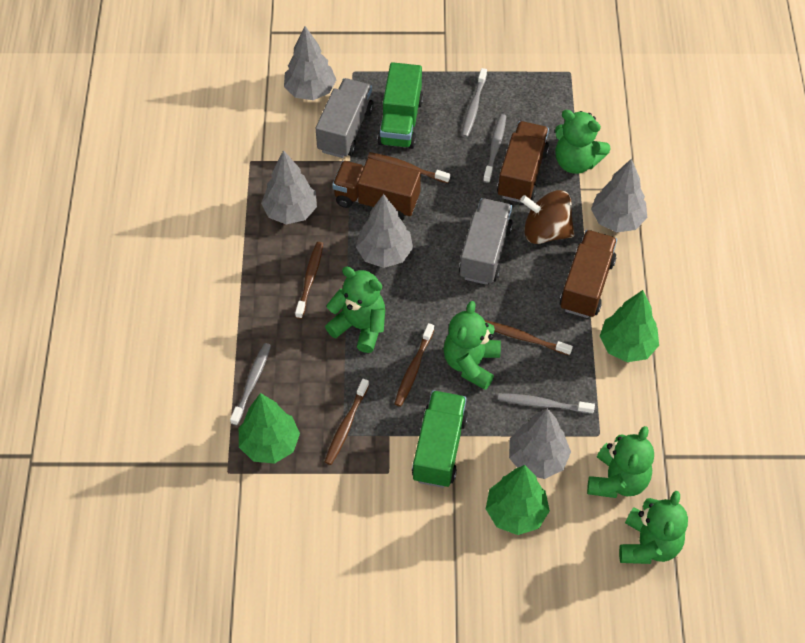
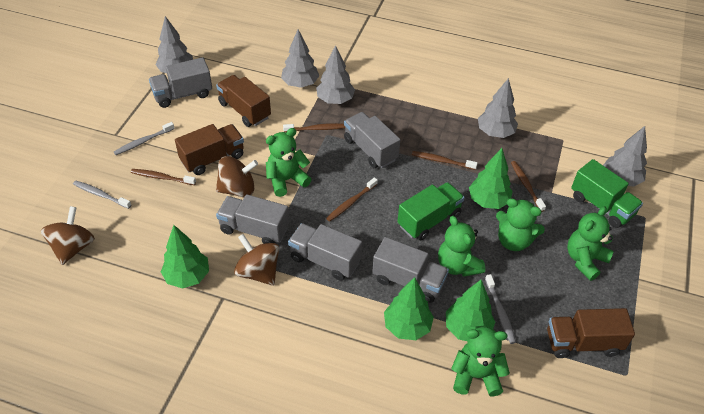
brown spinning top: 1 -> 3
green tree: 3 -> 4
grey toothbrush: 4 -> 3
grey truck: 2 -> 5

